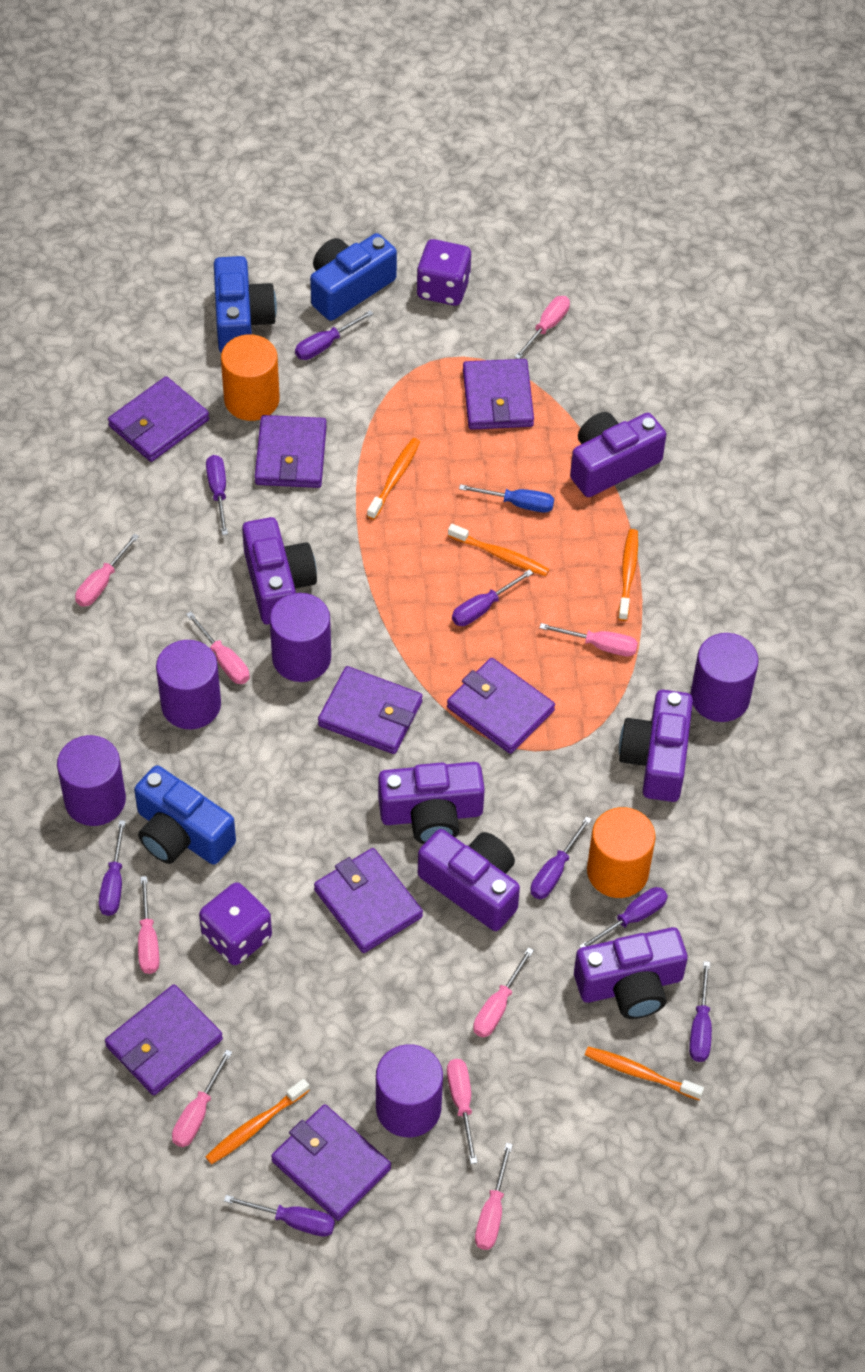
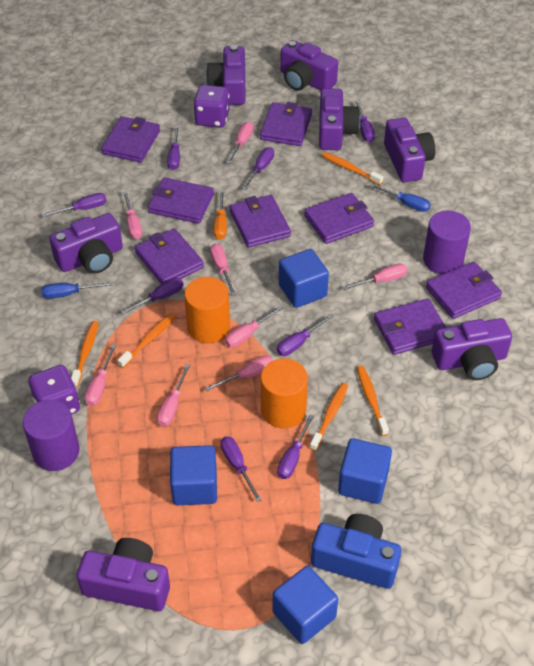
blue camera: 3 -> 1
blue cube: 0 -> 4
blue screwdriver: 1 -> 2
orange screwdriver: 0 -> 1
pink screwdriver: 9 -> 8
purple camera: 6 -> 7
purple cylinder: 5 -> 2

